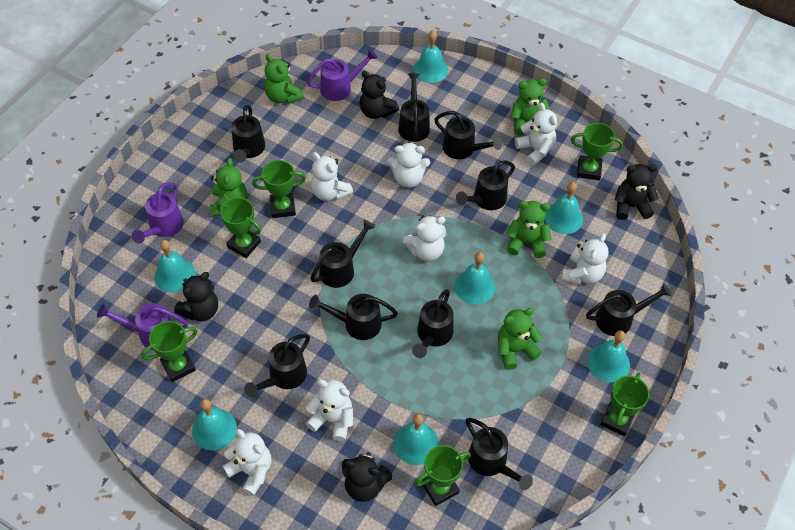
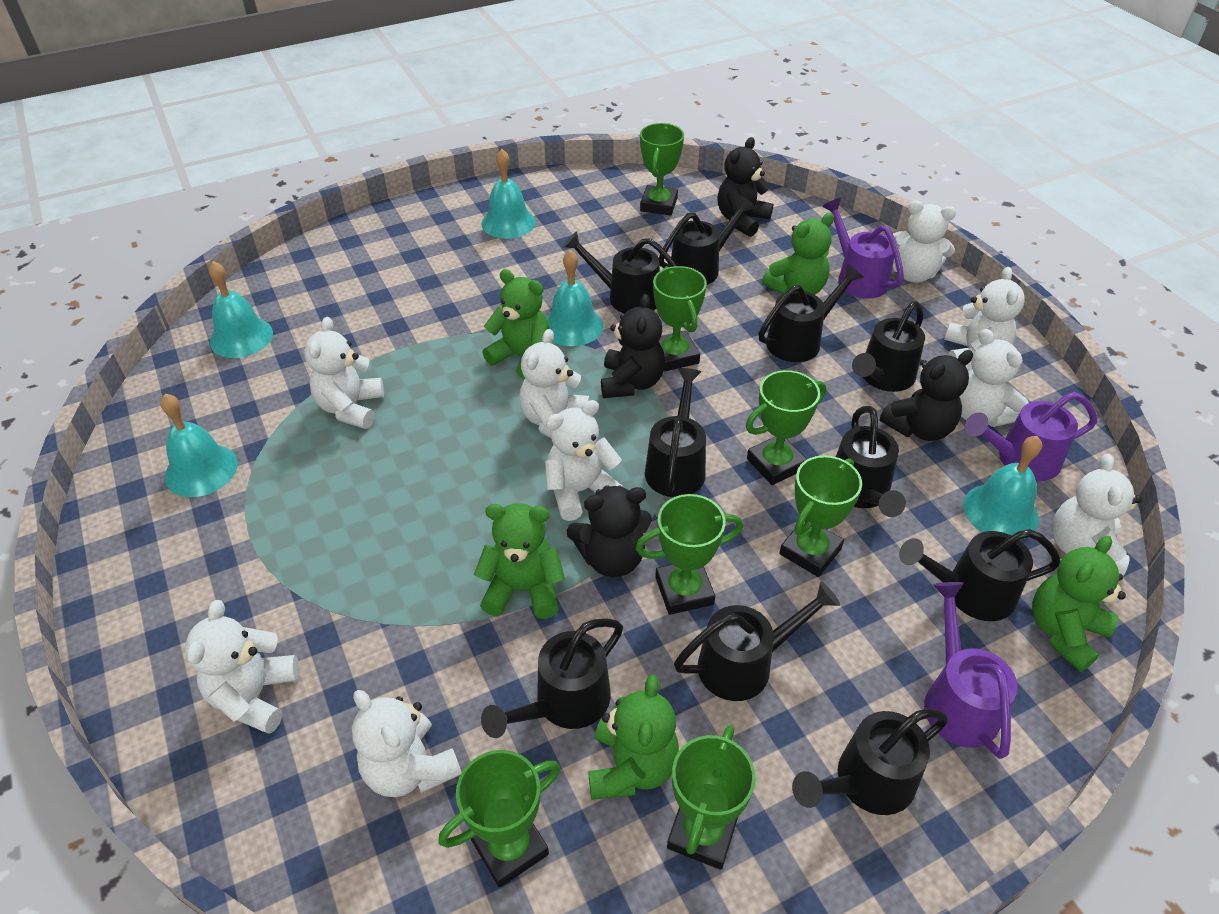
green trophy: 6 -> 7
turquoise bell: 7 -> 5
white teddy bear: 7 -> 9

